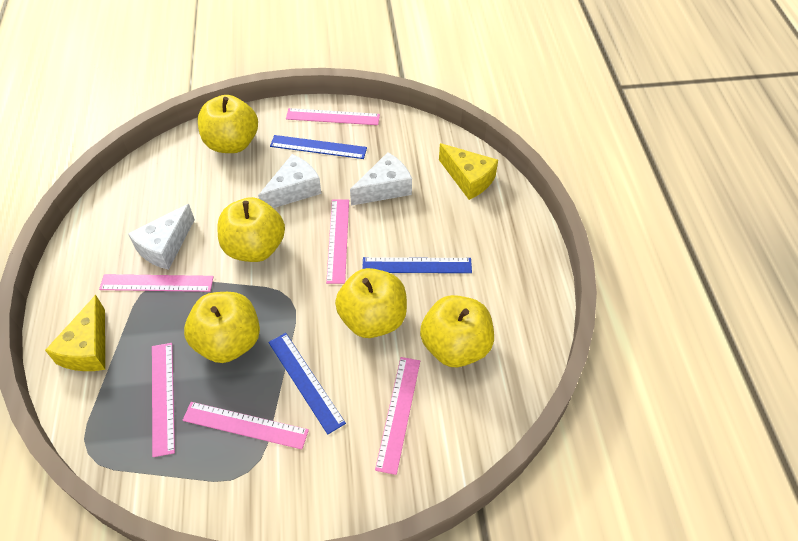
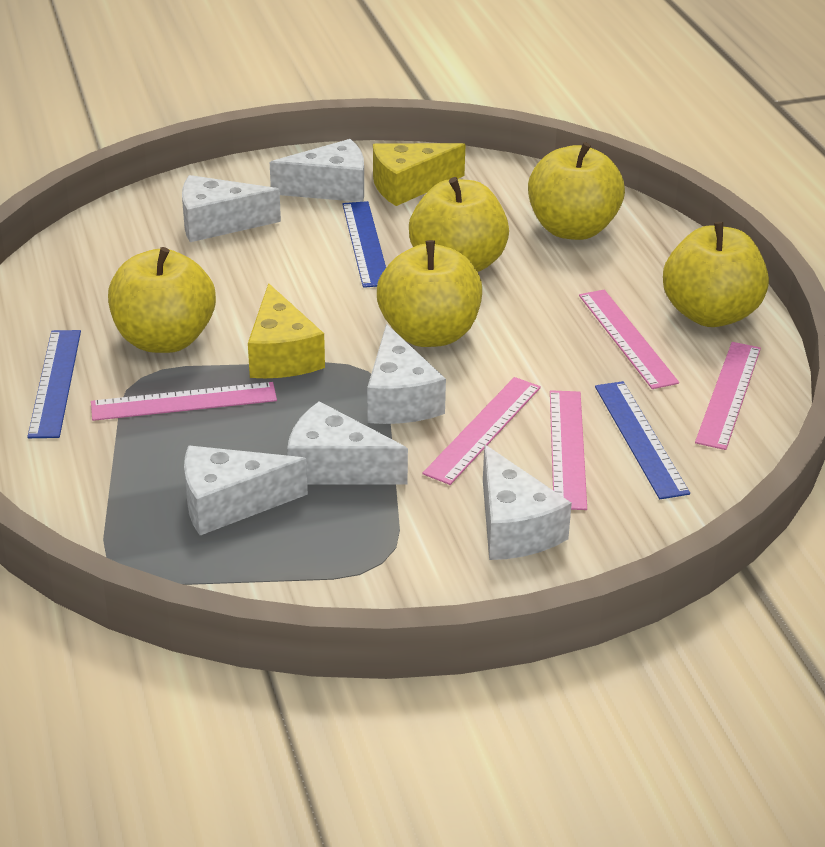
pink ruler: 6 -> 5
white cheese: 3 -> 6

